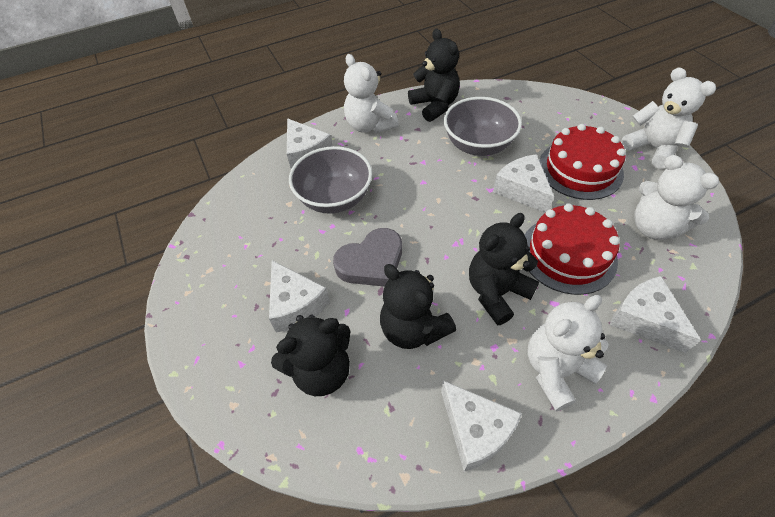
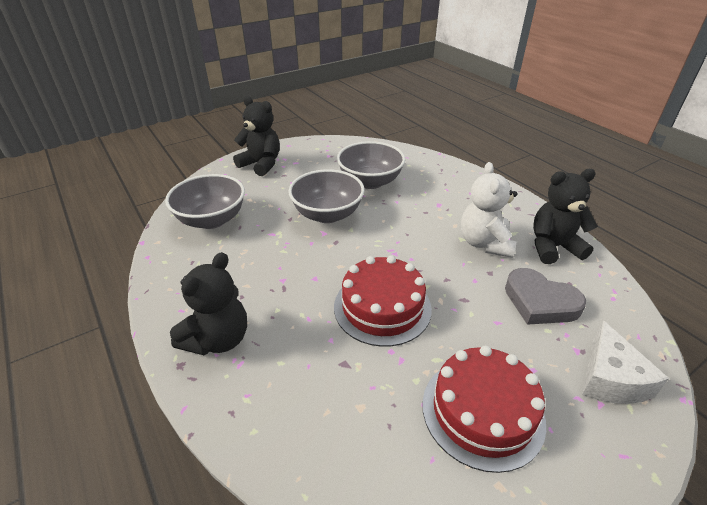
black teddy bear: 4 -> 3
grey bowl: 2 -> 3
white cheese: 5 -> 1
white teddy bear: 4 -> 1

